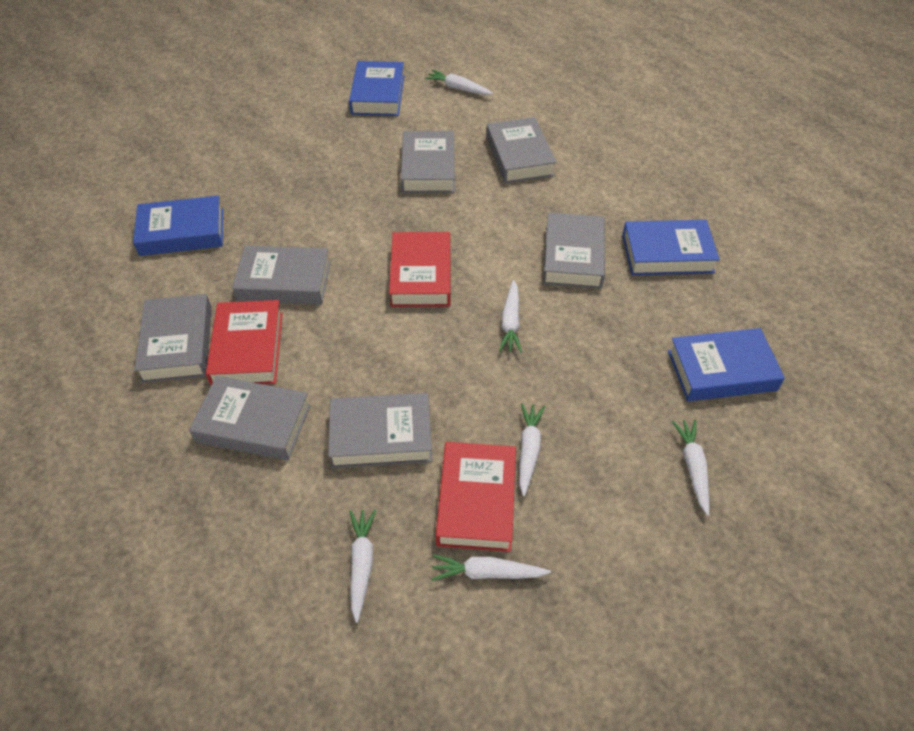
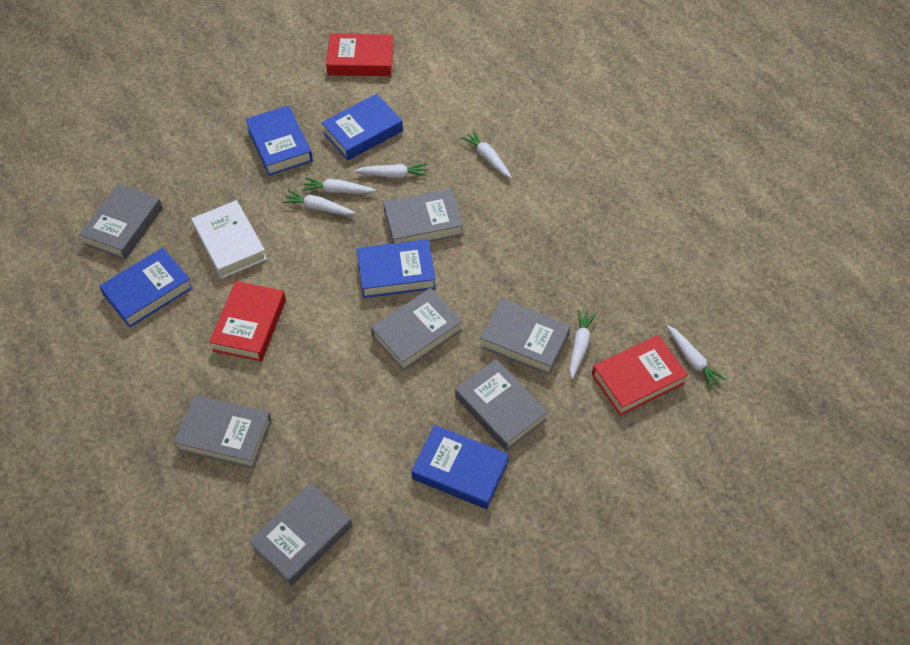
blue book: 4 -> 5
white book: 0 -> 1

